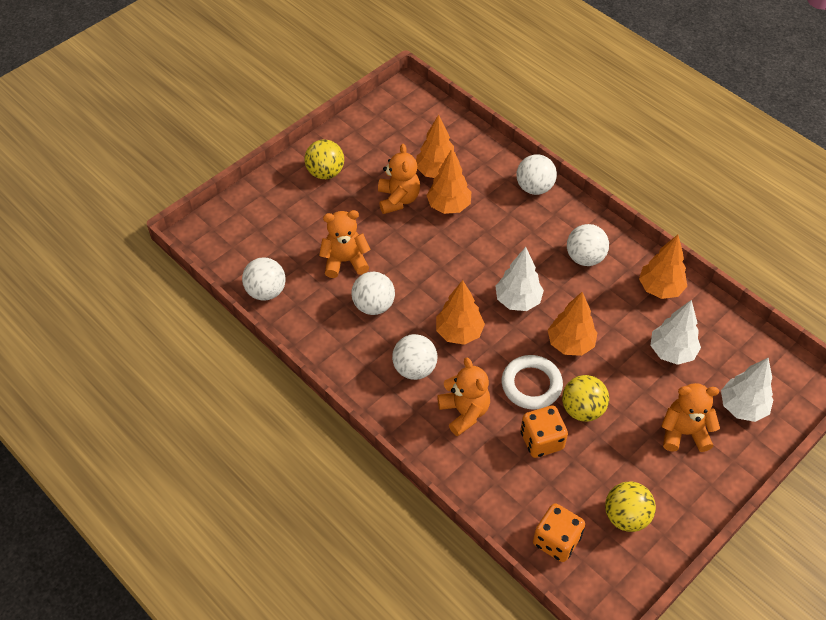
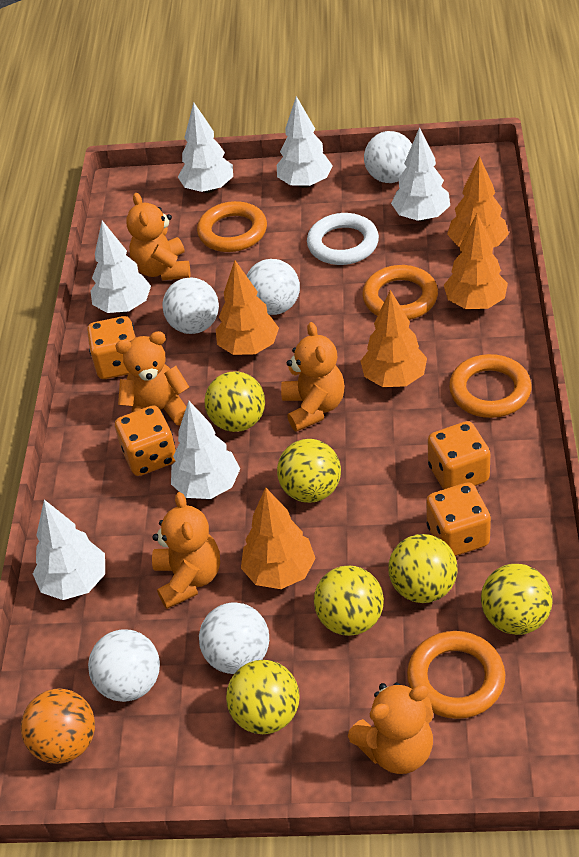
orange ball: 0 -> 1
orange dice: 2 -> 4
orange ring: 0 -> 4
orange teddy bear: 4 -> 5
white tree: 3 -> 6
yellow ball: 3 -> 6

